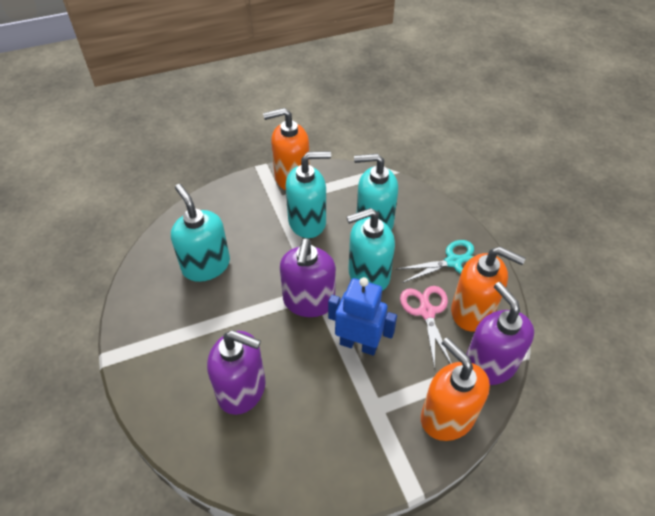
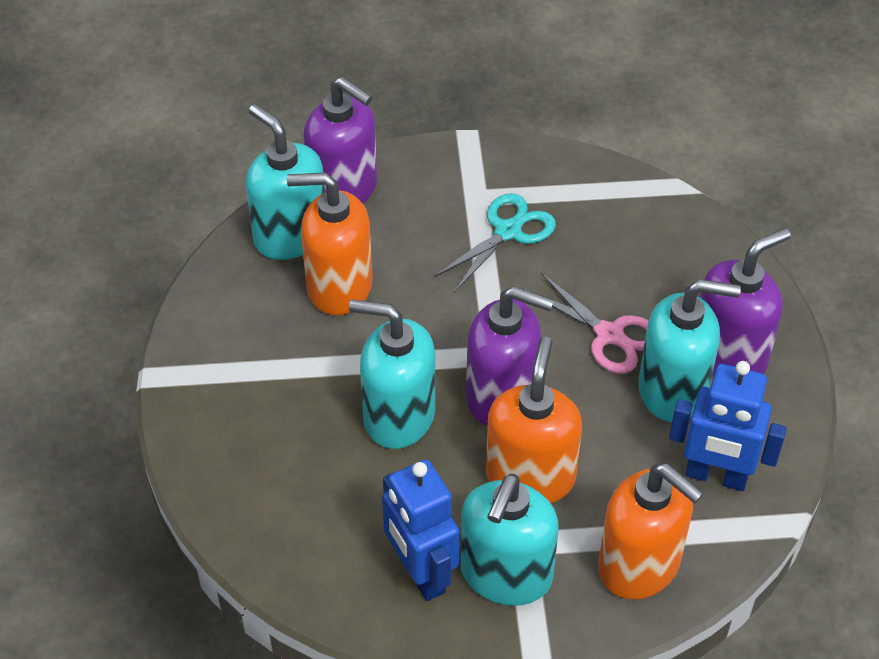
blue robot: 1 -> 2

